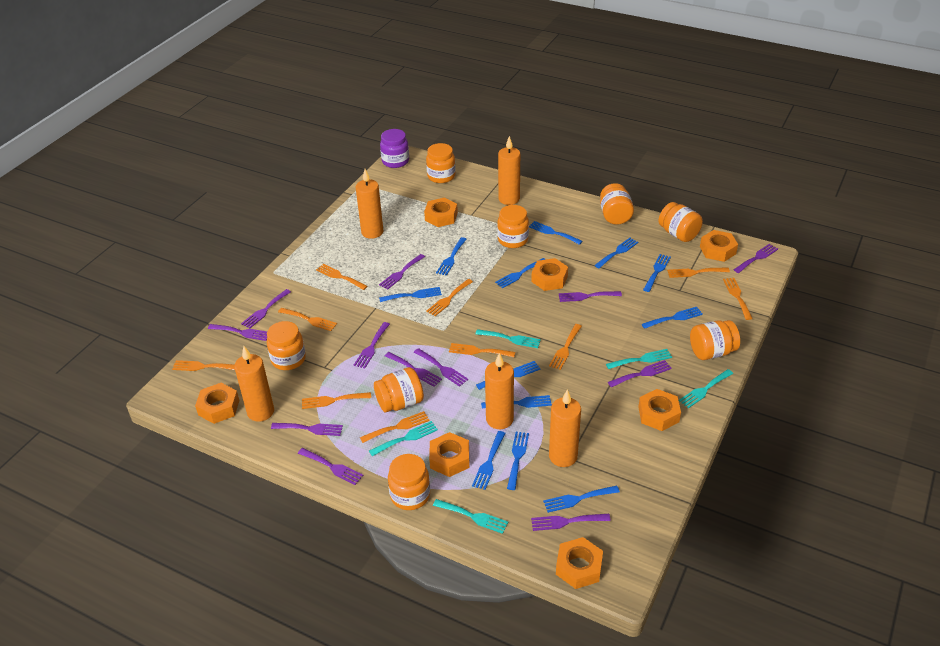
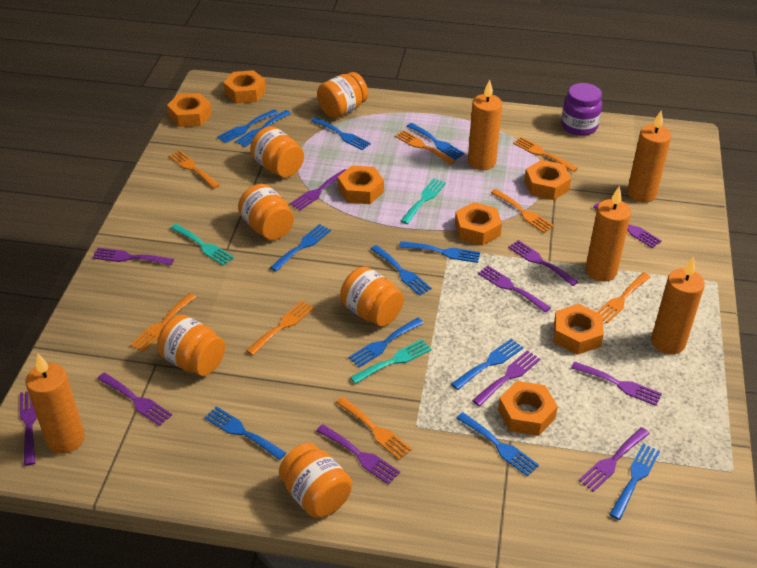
orange fork: 10 -> 8
orange jar: 8 -> 6
purple fork: 12 -> 11
turquoise fork: 5 -> 3

